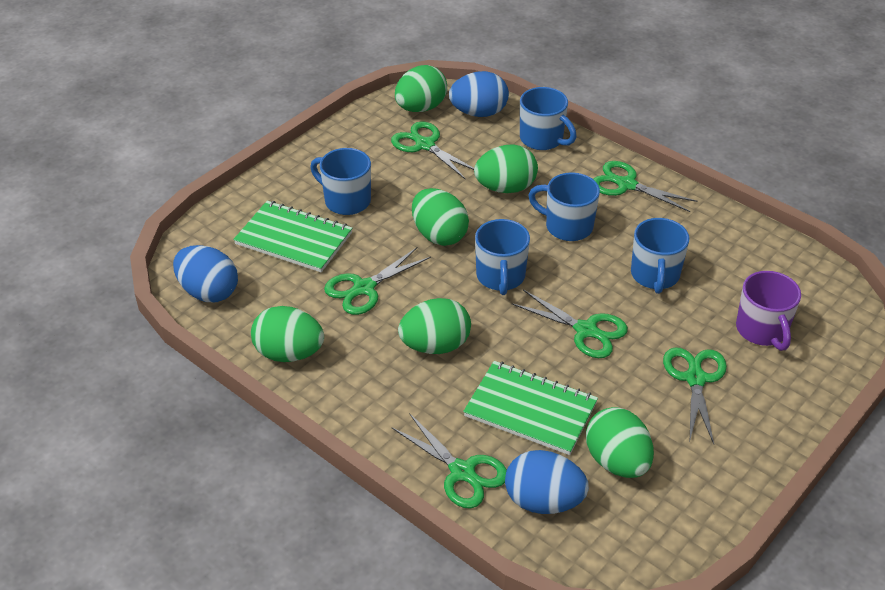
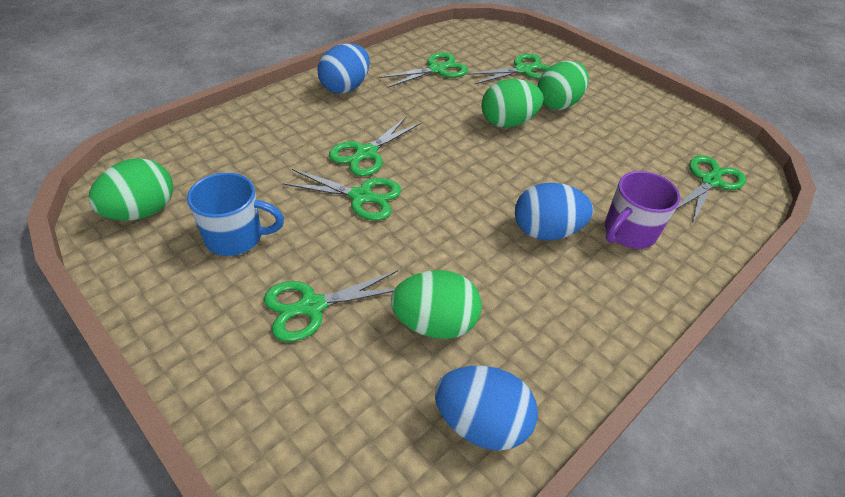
blue mug: 5 -> 1
green egg: 6 -> 4
green notebook: 2 -> 0

